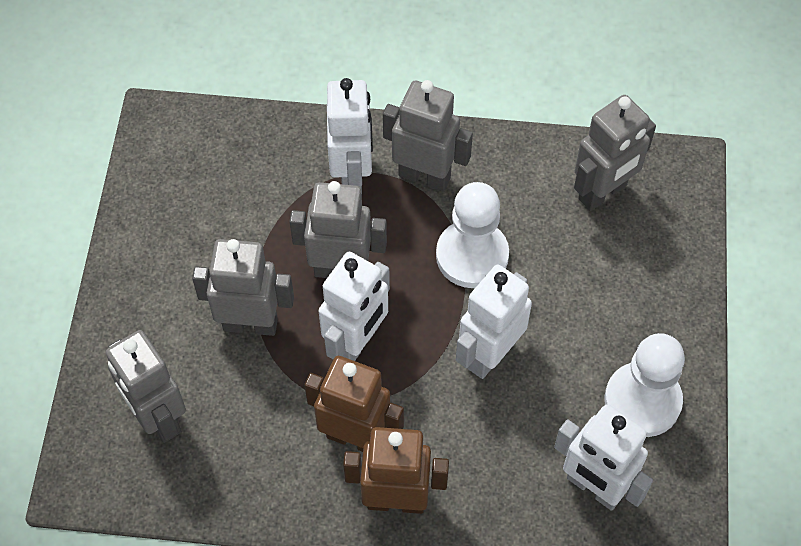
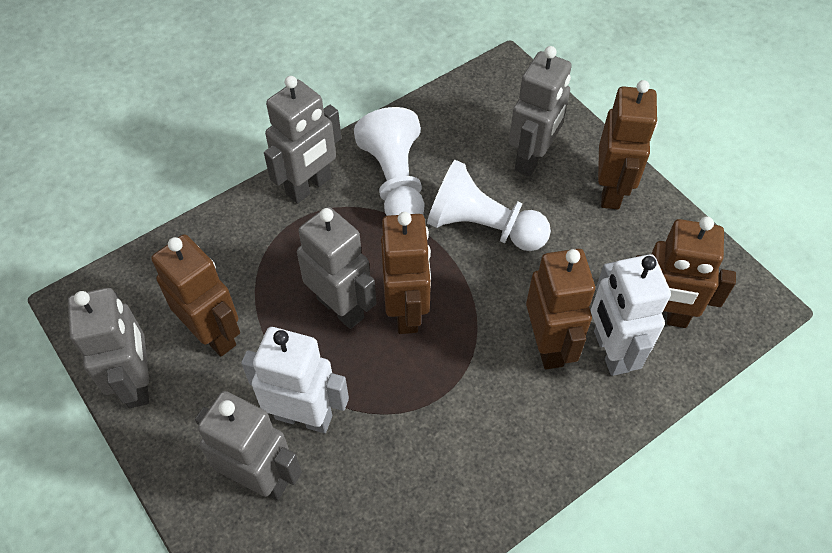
brown robot: 2 -> 5
white robot: 4 -> 2

